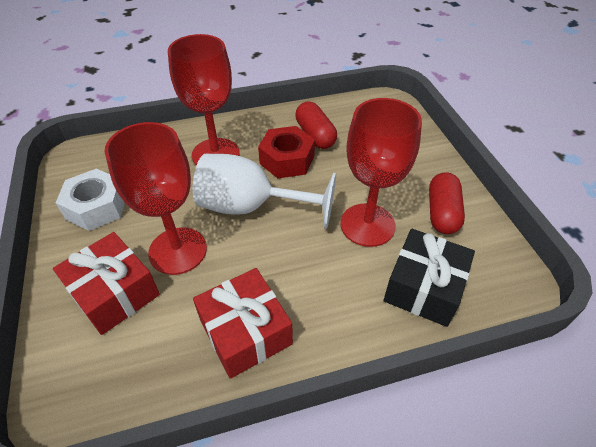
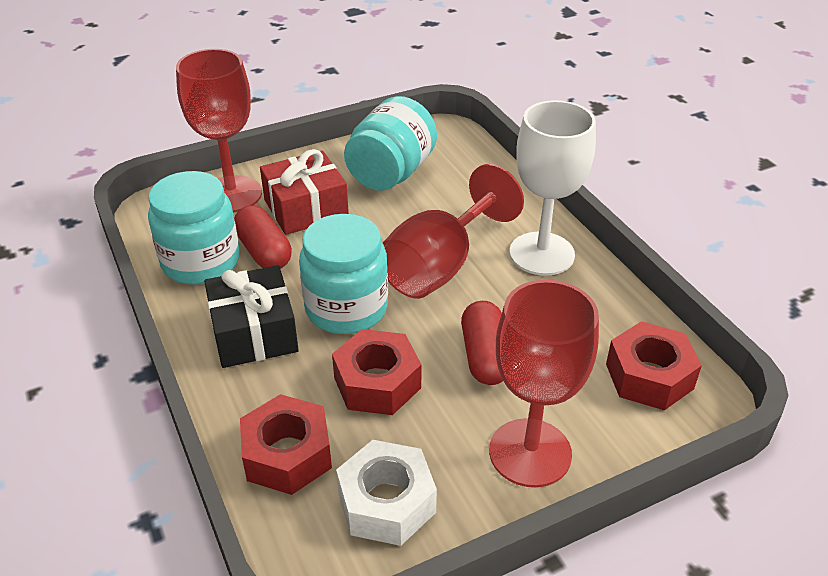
red gift: 2 -> 1
red nut: 1 -> 3
turquoise jar: 0 -> 3

